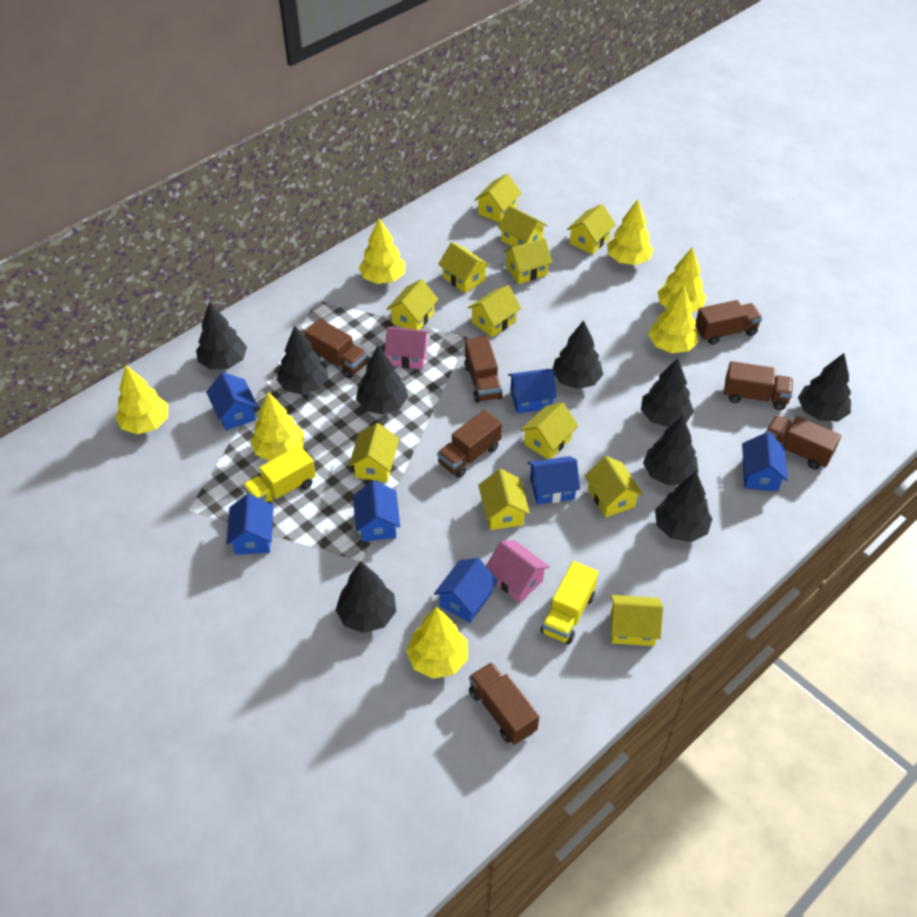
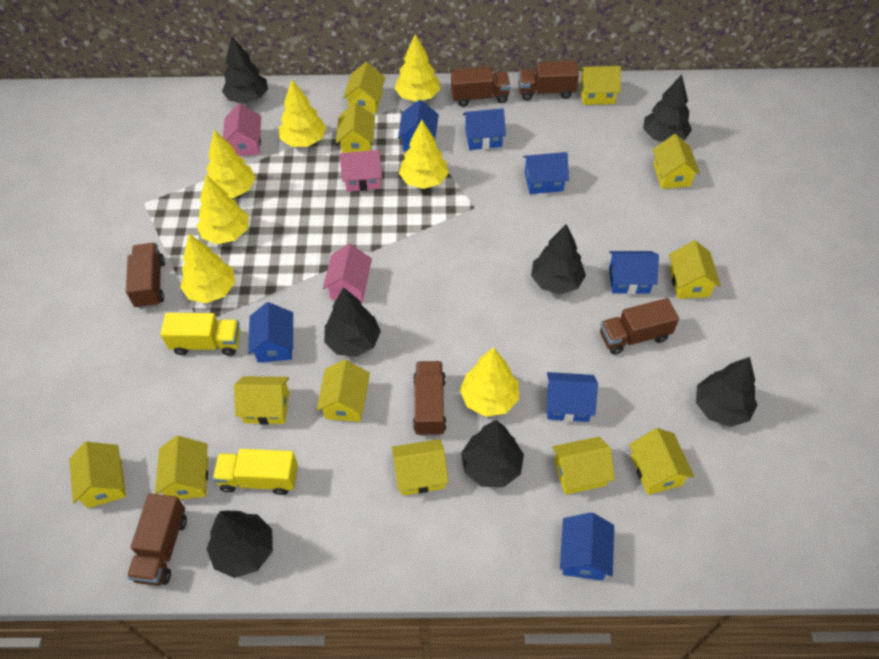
black tree: 9 -> 7
brown truck: 7 -> 6
pink house: 2 -> 3

